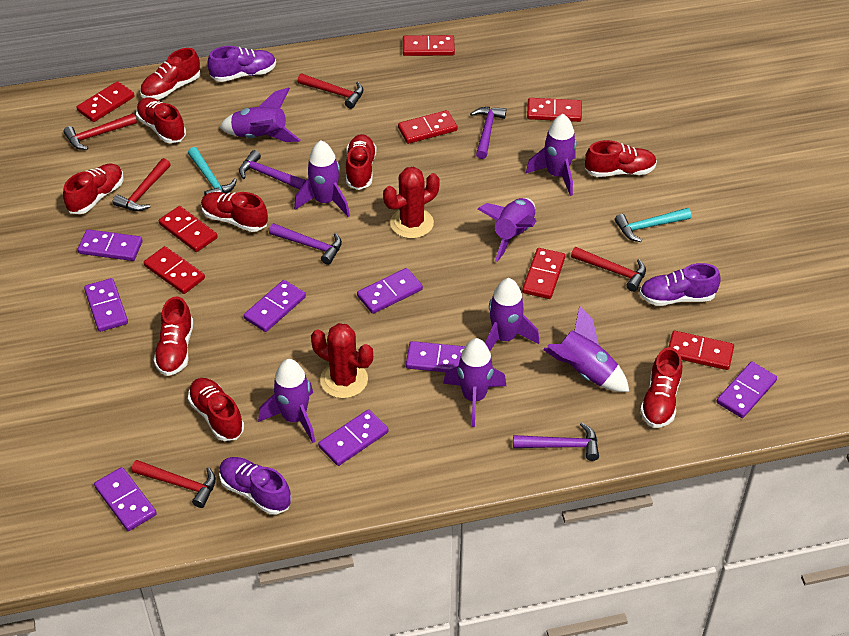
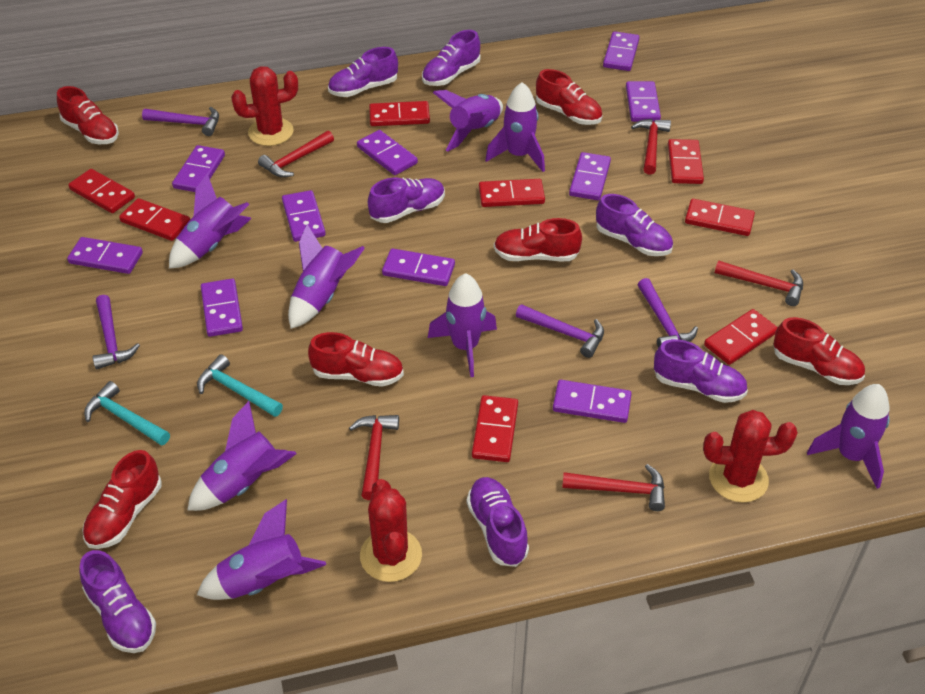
purple domino: 8 -> 10
purple shoe: 3 -> 7
red cactus: 2 -> 3
red shoe: 9 -> 6

